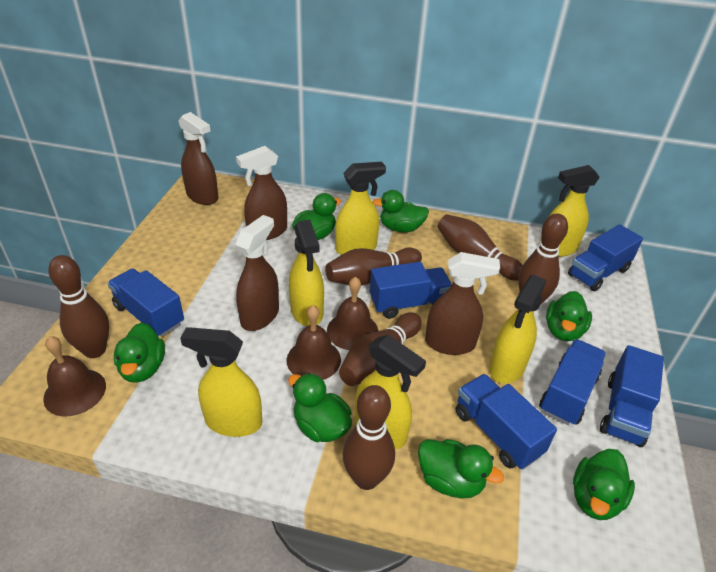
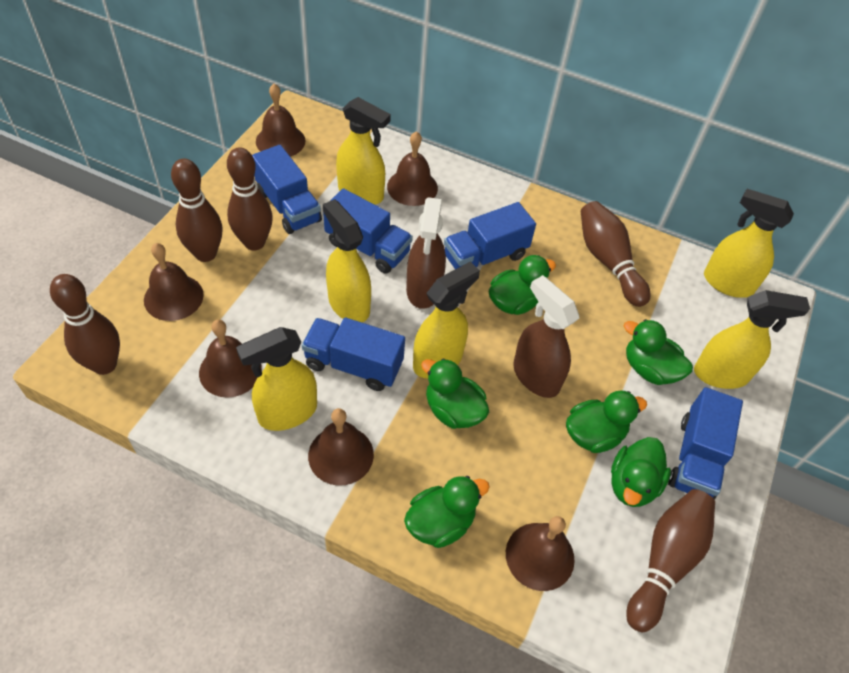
blue truck: 6 -> 5
brown bell: 3 -> 6
brown bowling pin: 6 -> 5
brown spray bottle: 4 -> 2
green duck: 7 -> 6

